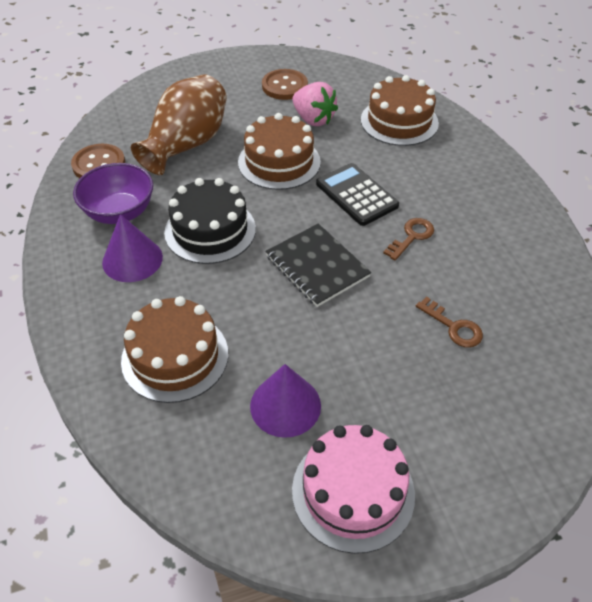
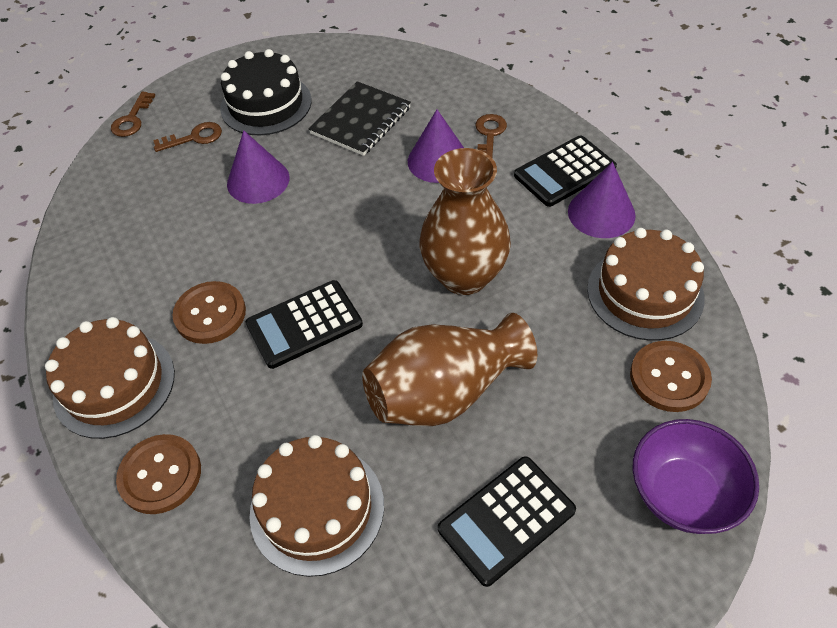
black calculator: 1 -> 3
brown button: 2 -> 3
brown key: 2 -> 3
brown vase: 1 -> 2
pink cake: 1 -> 0
pink strawberry: 1 -> 0
purple cone: 2 -> 3

